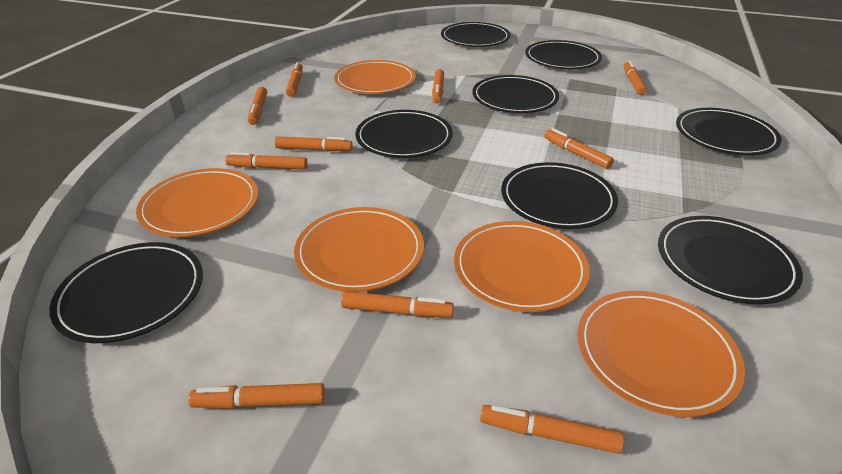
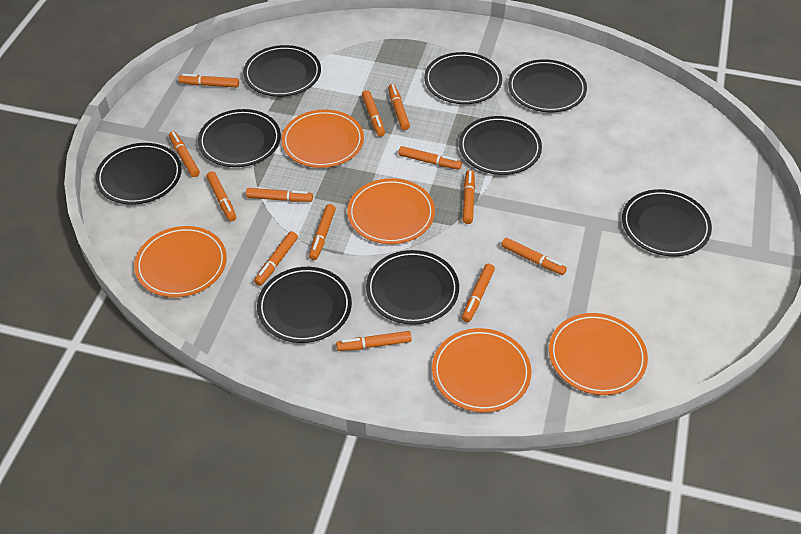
black plate: 8 -> 9
orange marker: 10 -> 13

